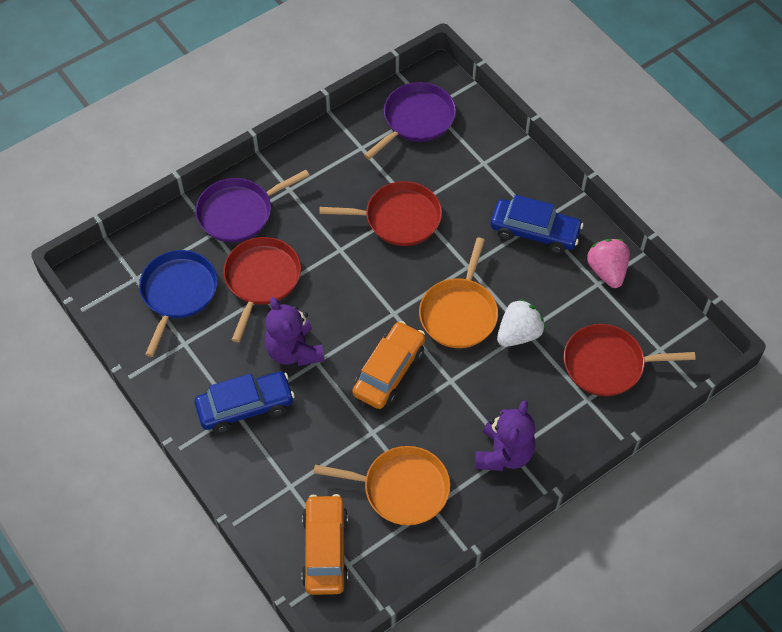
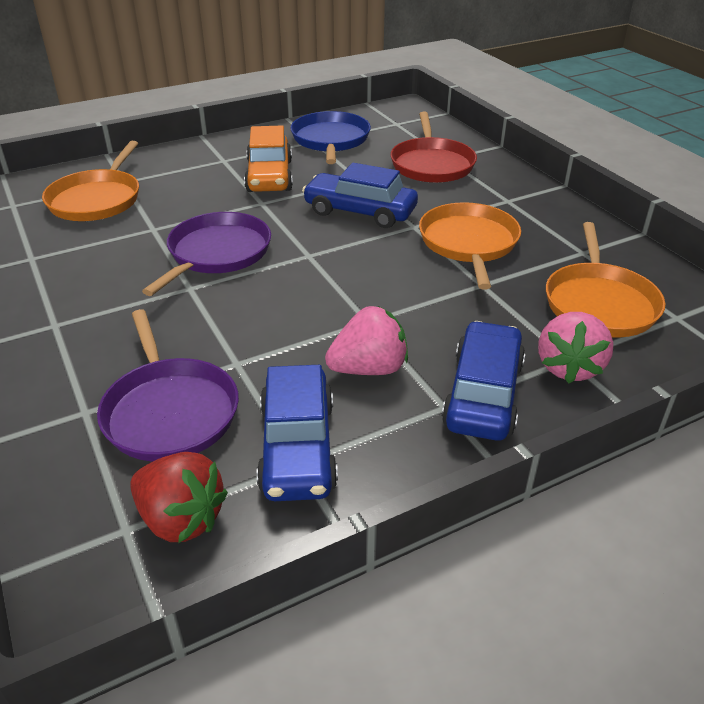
blue car: 2 -> 3
orange car: 2 -> 1
orange pan: 2 -> 3
pink strawberry: 1 -> 2
purple teddy bear: 2 -> 0
red pan: 3 -> 1
red strawberry: 0 -> 1
white strawberry: 1 -> 0

